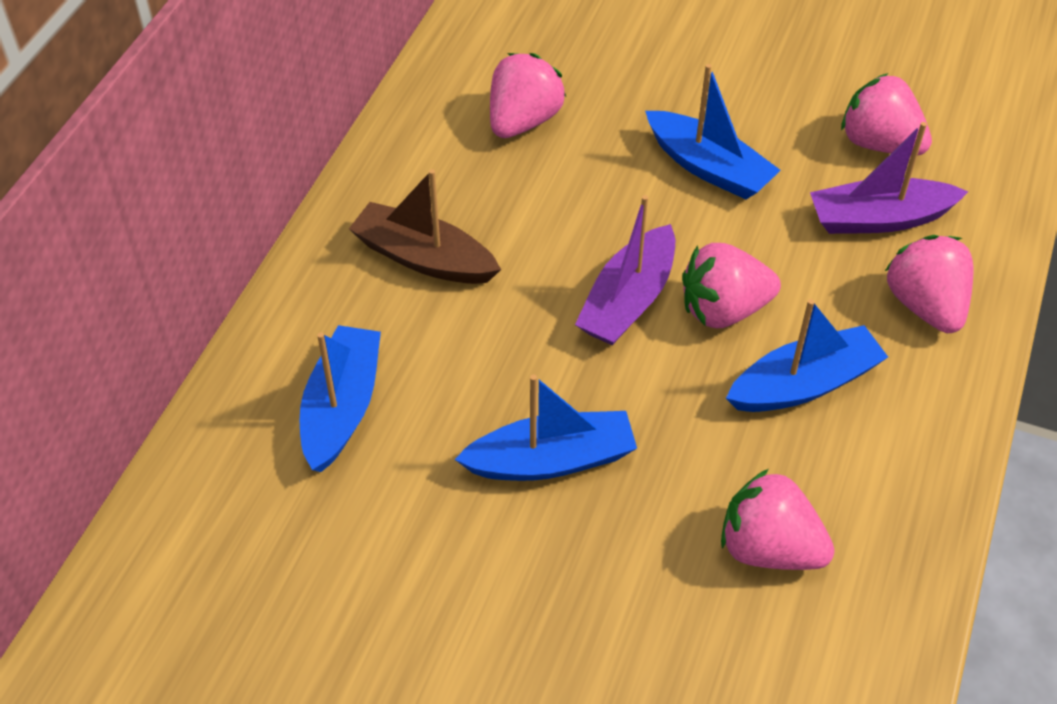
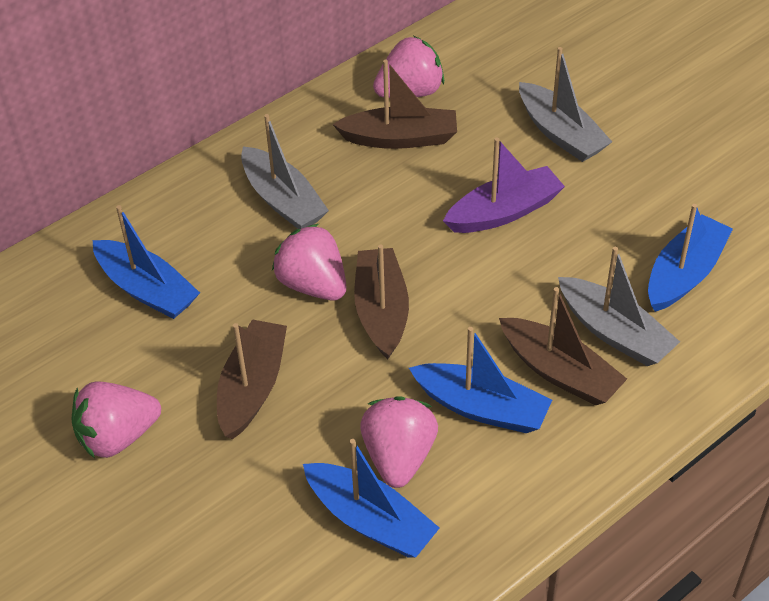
brown boat: 1 -> 4
grey boat: 0 -> 3
pink strawberry: 5 -> 4
purple boat: 2 -> 1

